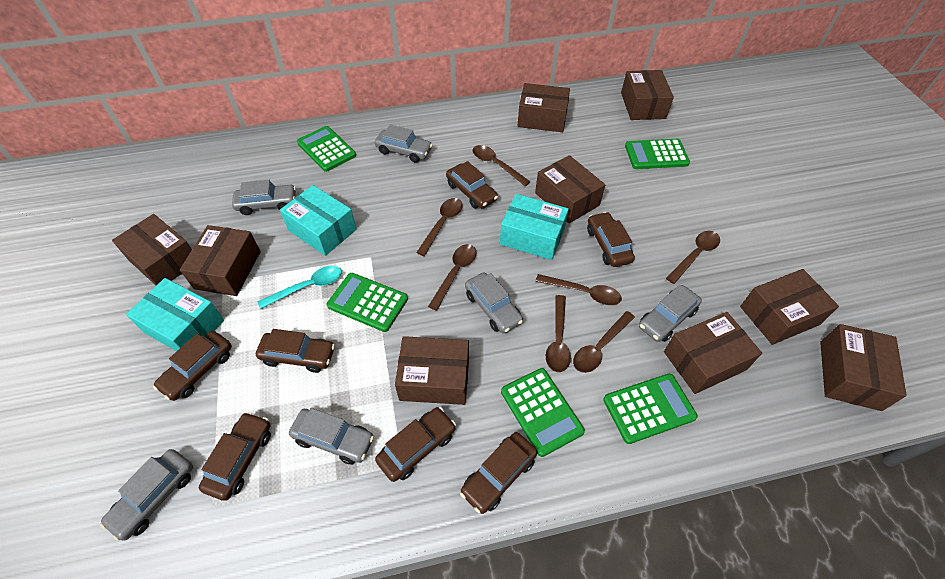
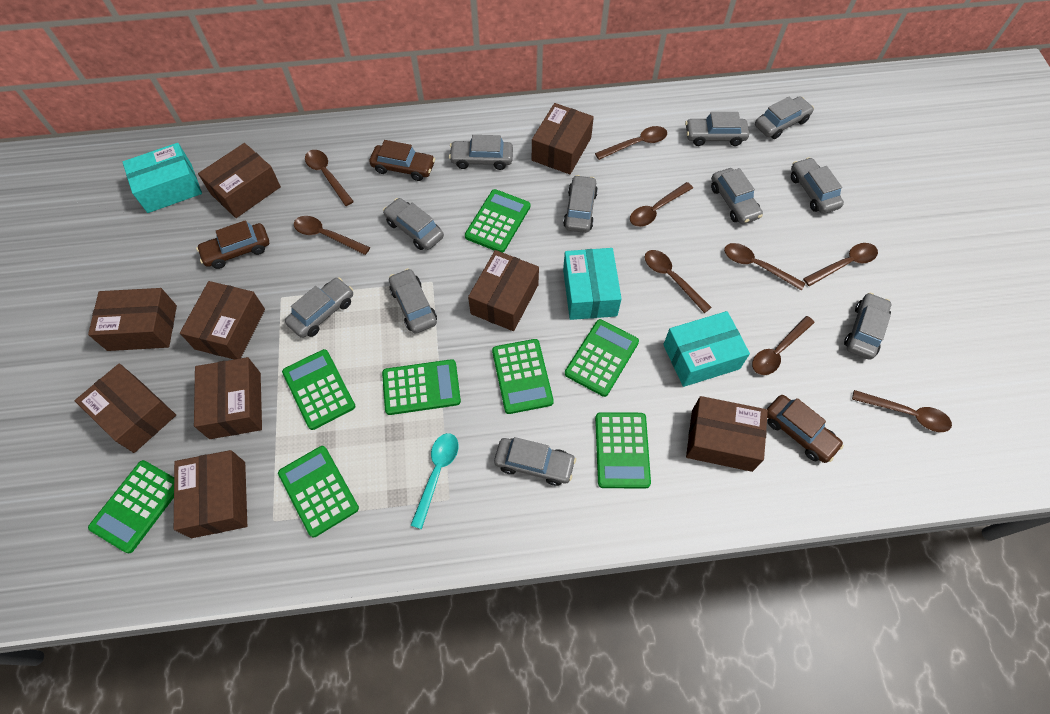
brown car: 7 -> 3
brown spoon: 7 -> 9
green calculator: 5 -> 8
grey car: 6 -> 11

